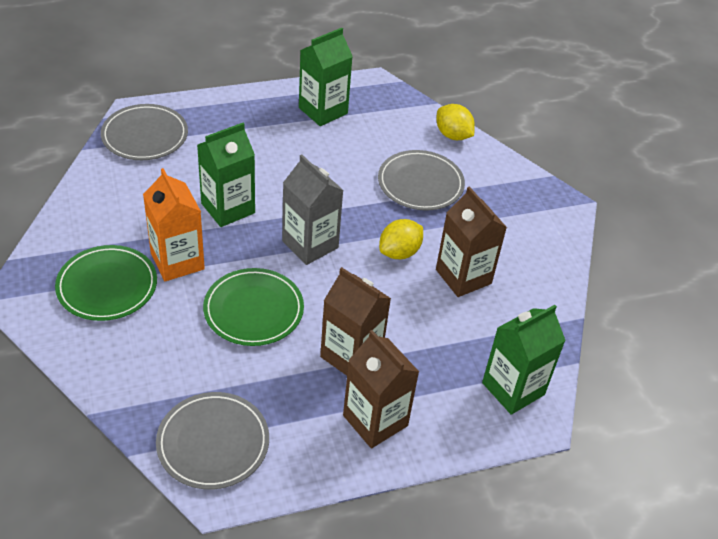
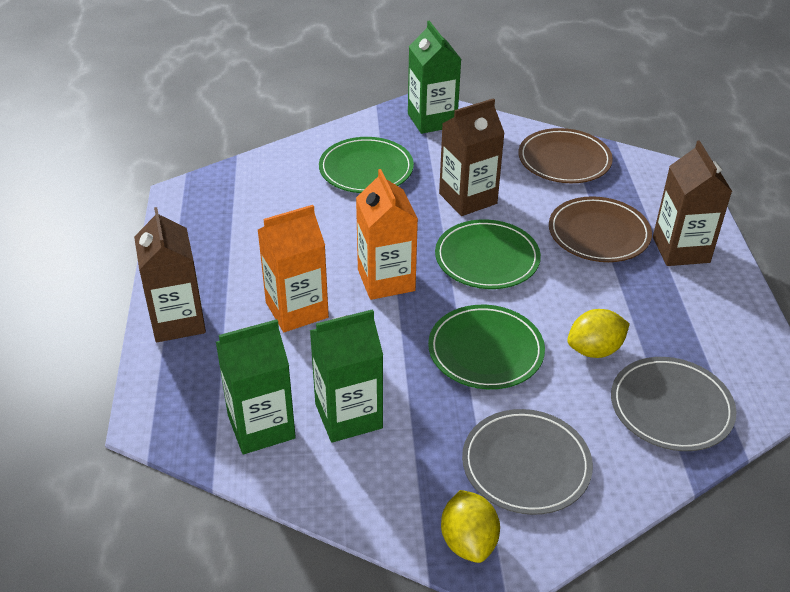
brown plate: 0 -> 2
green plate: 2 -> 3
grey carton: 1 -> 0
grey plate: 3 -> 2
orange carton: 1 -> 2

